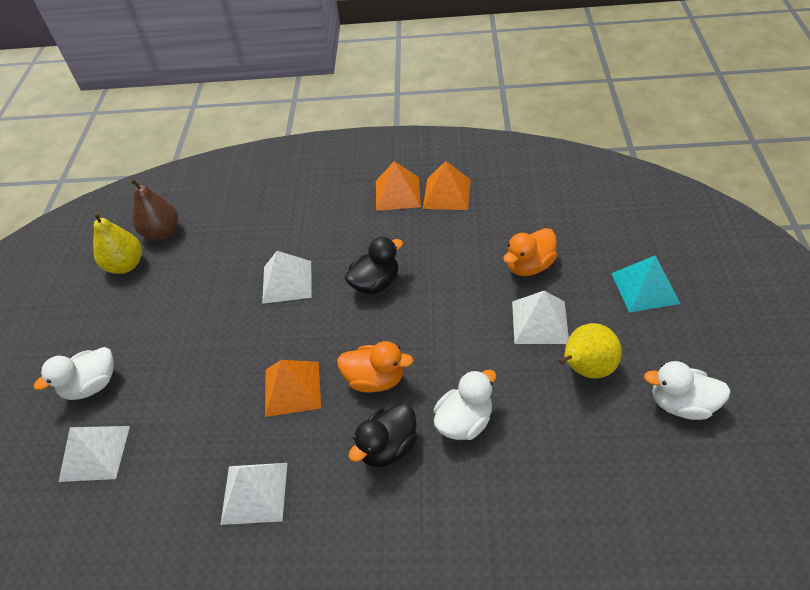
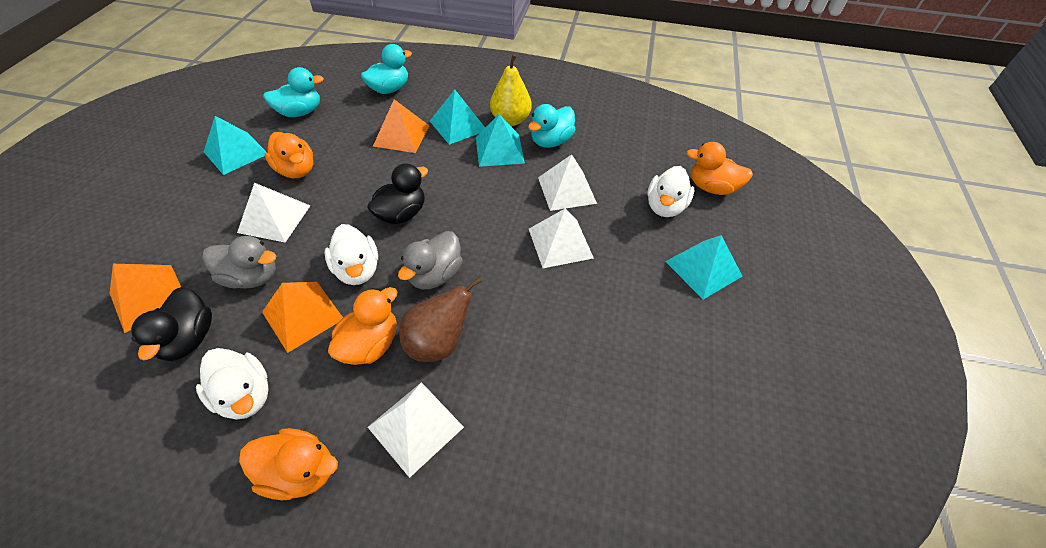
grey duck: 0 -> 2
orange duck: 2 -> 4
turquoise duck: 0 -> 3
turquoise pyramid: 1 -> 4
yellow pear: 2 -> 1

